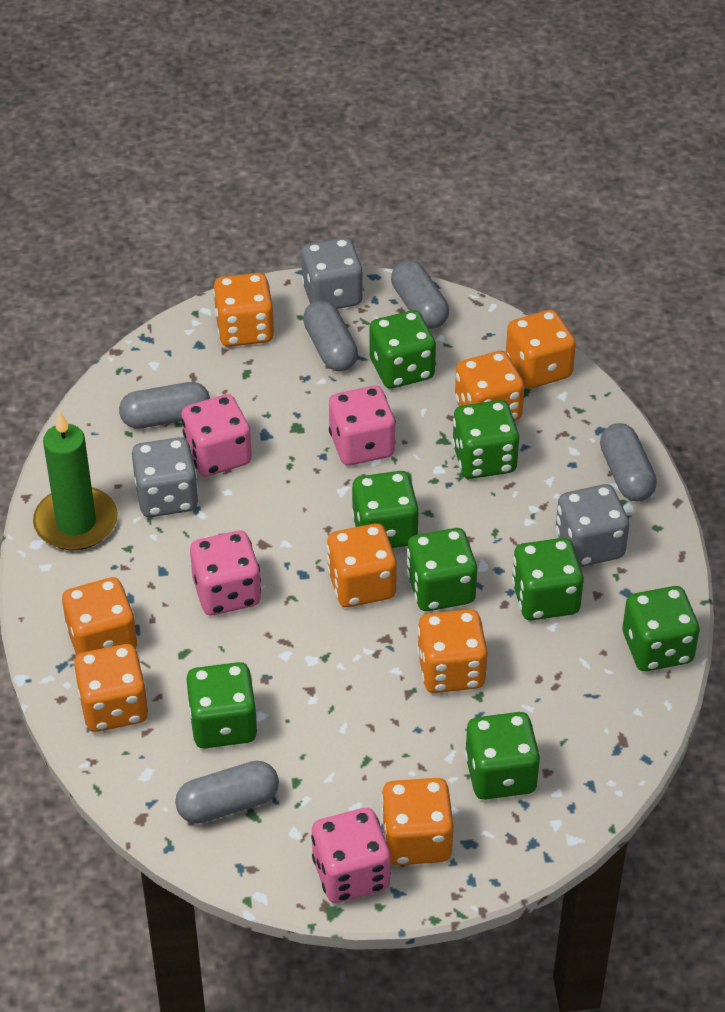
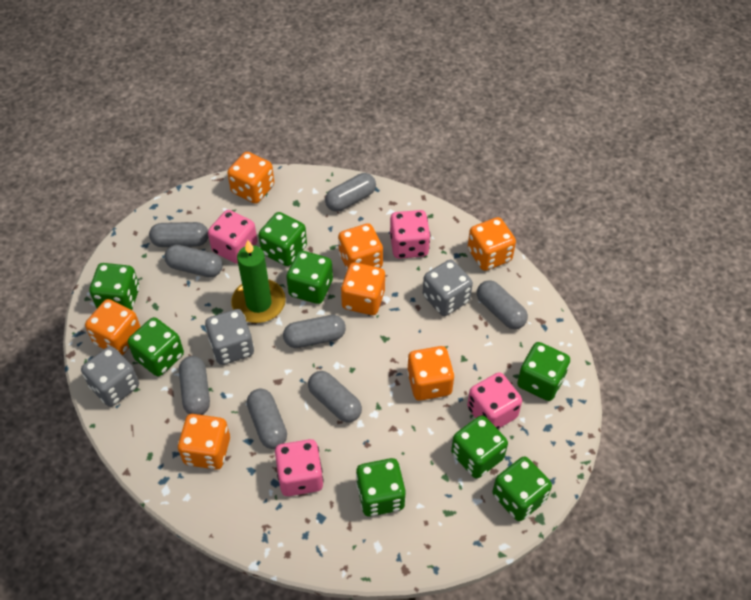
grey capsule: 5 -> 8
orange dice: 8 -> 7

